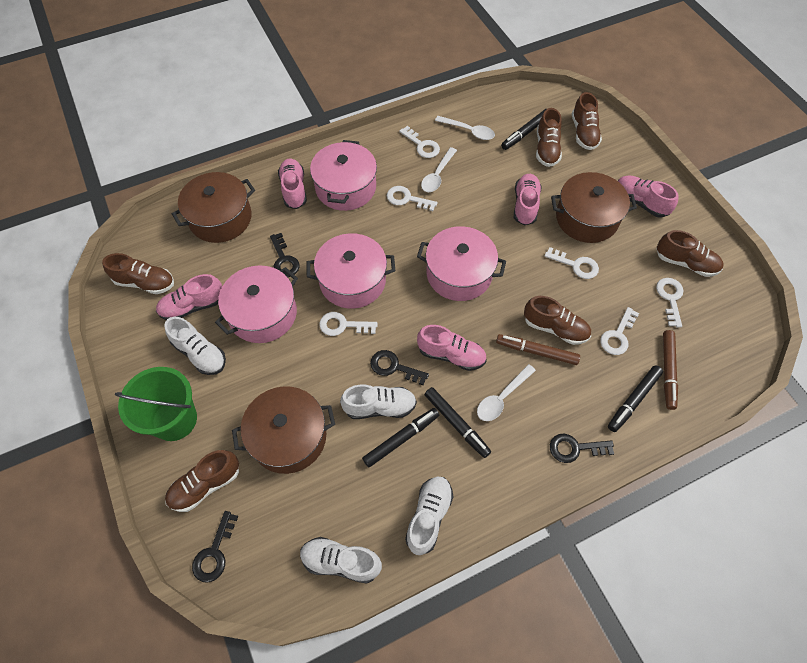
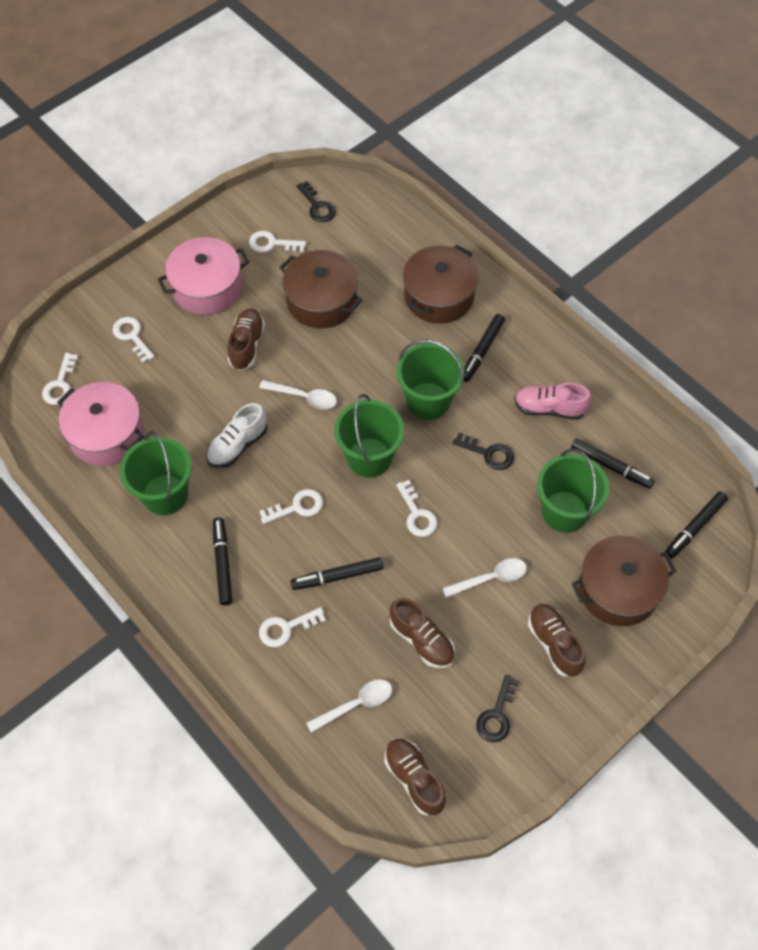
black key: 4 -> 3
black marker: 4 -> 5
brown marker: 2 -> 0
brown shoe: 6 -> 4
green bucket: 1 -> 4
pink pot: 4 -> 2
pink shoe: 5 -> 1
white shoe: 4 -> 1

